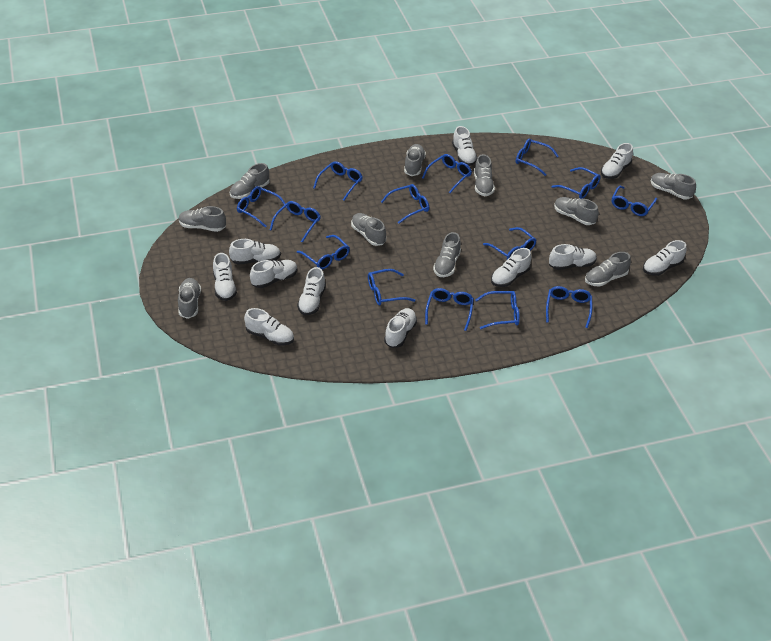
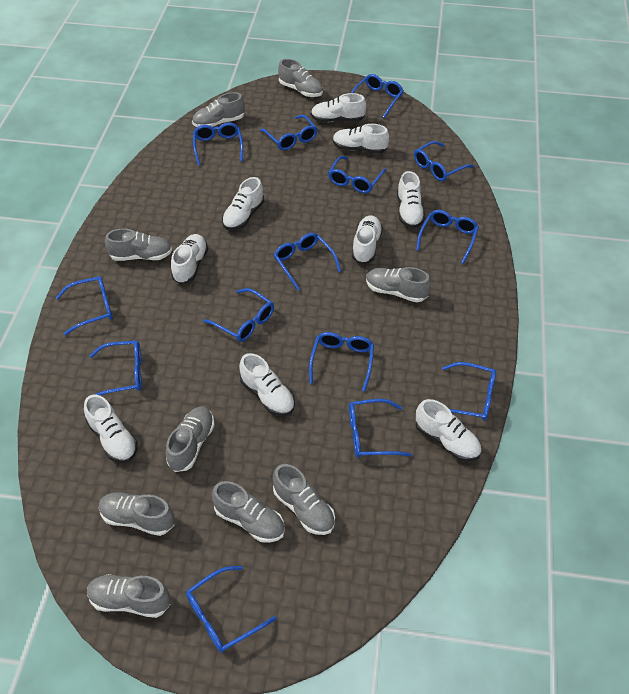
grey shoe: 10 -> 9
white shoe: 11 -> 9

